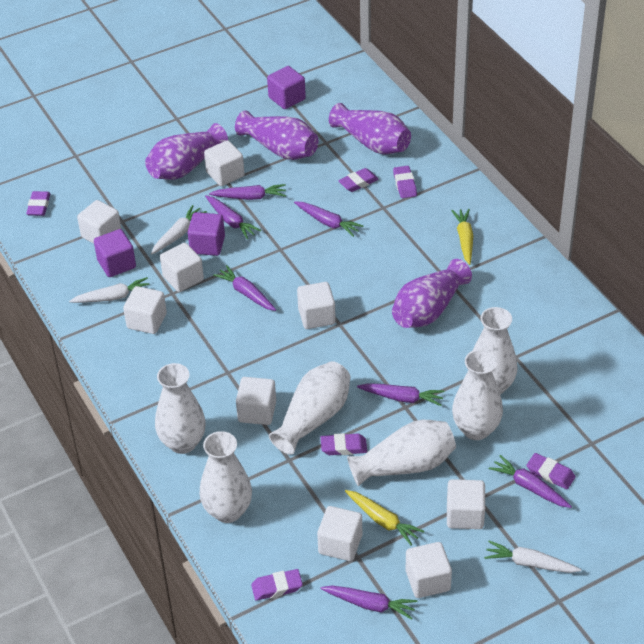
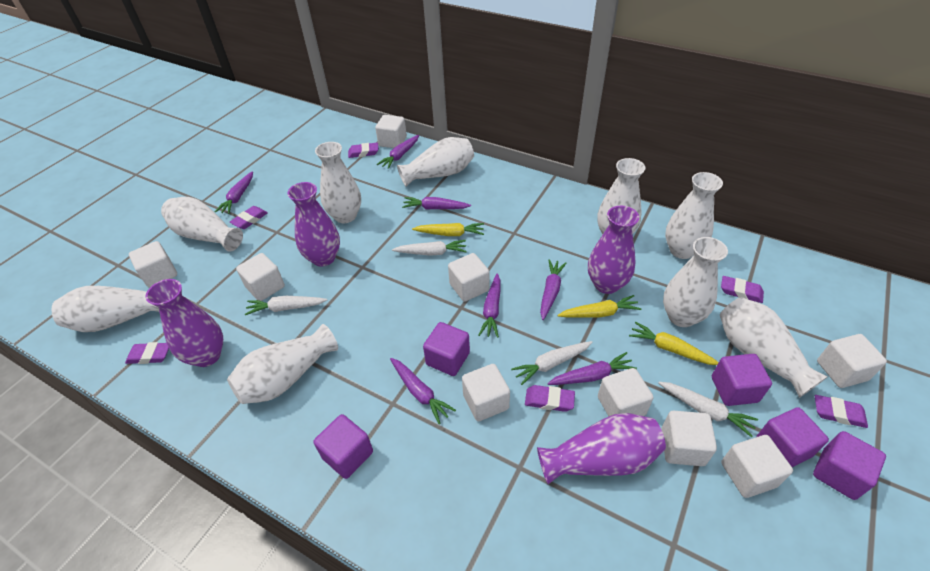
purple cube: 3 -> 5
white carrot: 3 -> 4
white vase: 6 -> 9
yellow carrot: 2 -> 3

